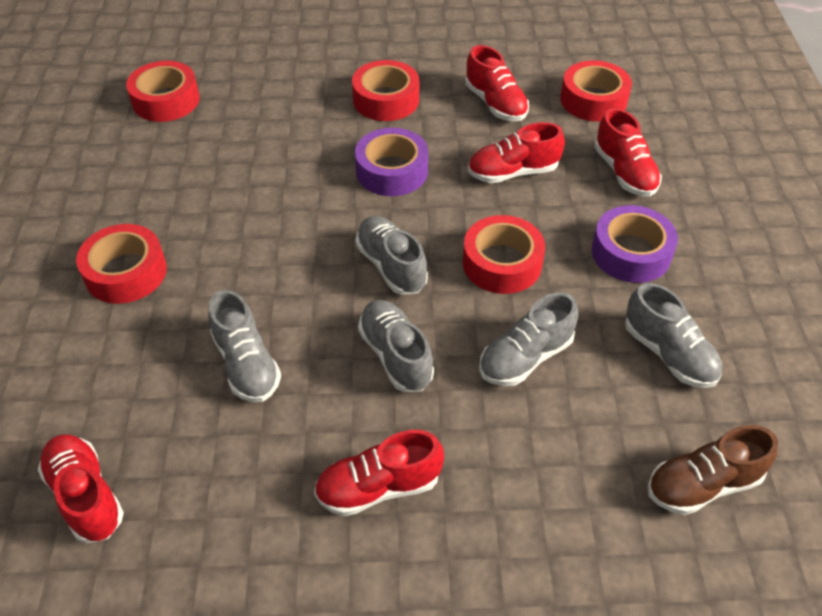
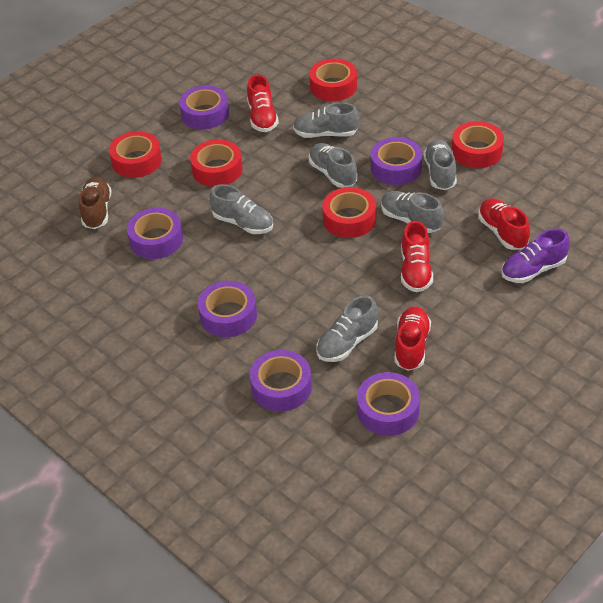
grey shoe: 5 -> 6
purple shoe: 0 -> 1
purple tape: 2 -> 6
red shoe: 5 -> 4

